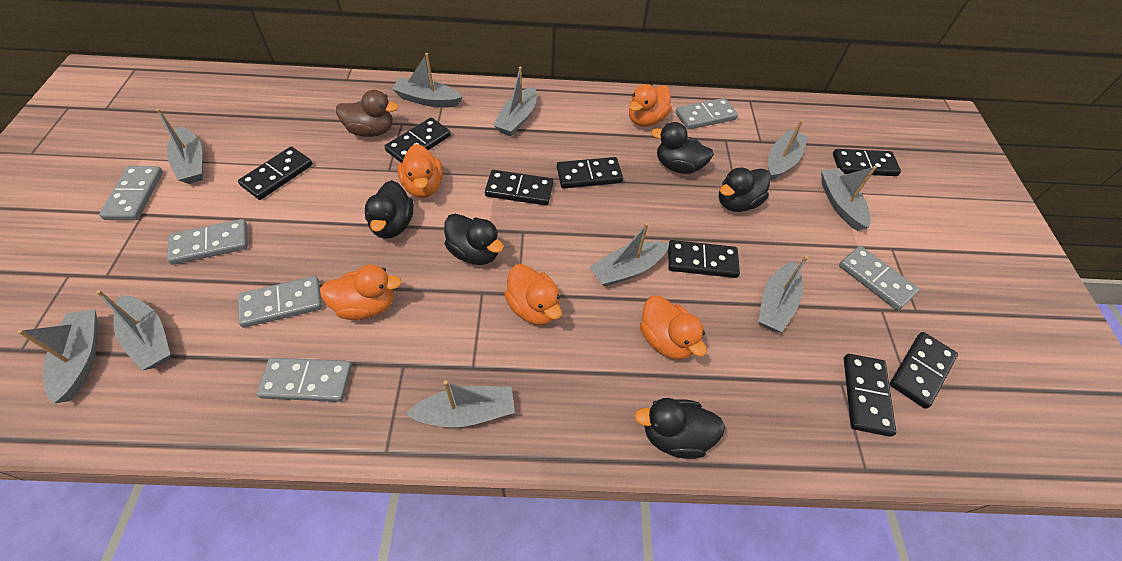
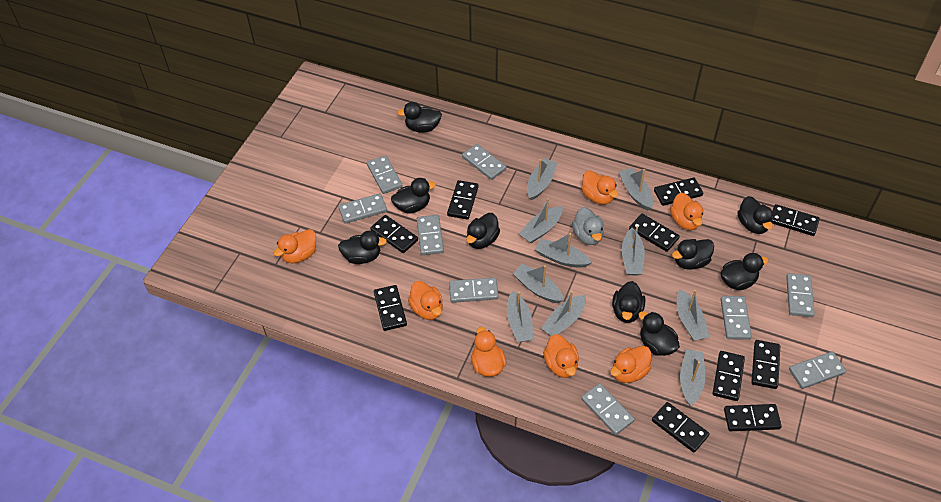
black domino: 8 -> 10
black duck: 5 -> 9
brown duck: 1 -> 0
grey domino: 6 -> 9
grey duck: 0 -> 1
orange duck: 5 -> 7

